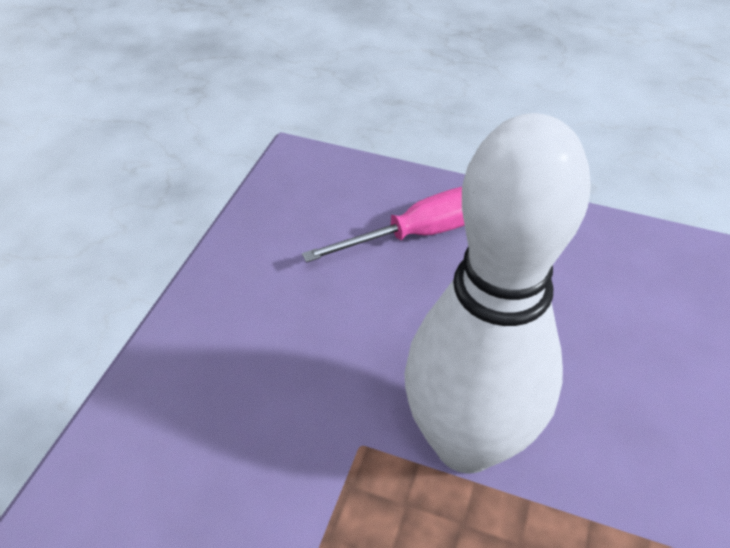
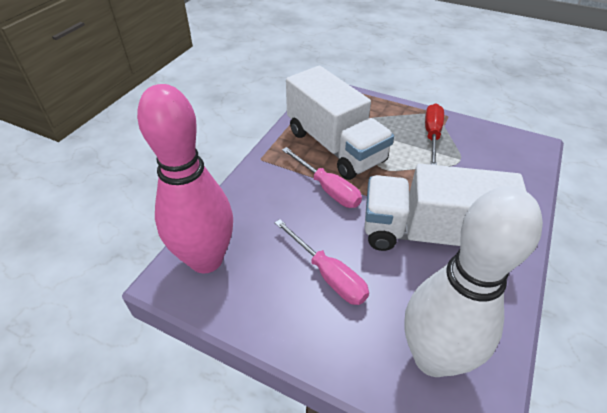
pink bowling pin: 0 -> 1
pink screwdriver: 1 -> 2
red screwdriver: 0 -> 1
white truck: 0 -> 2

